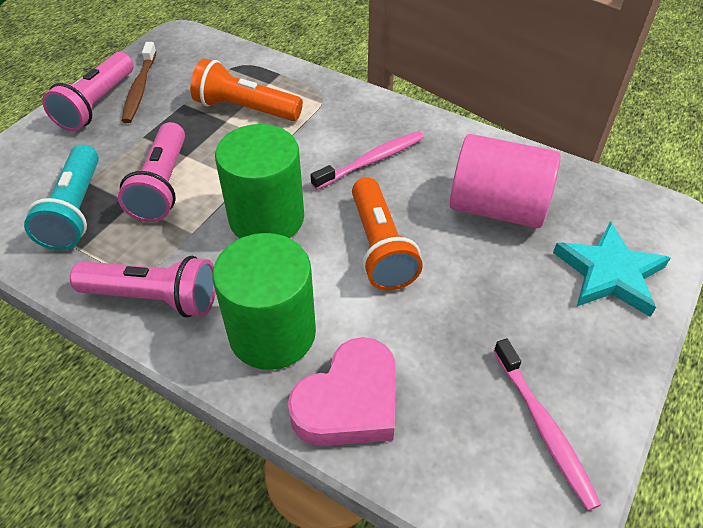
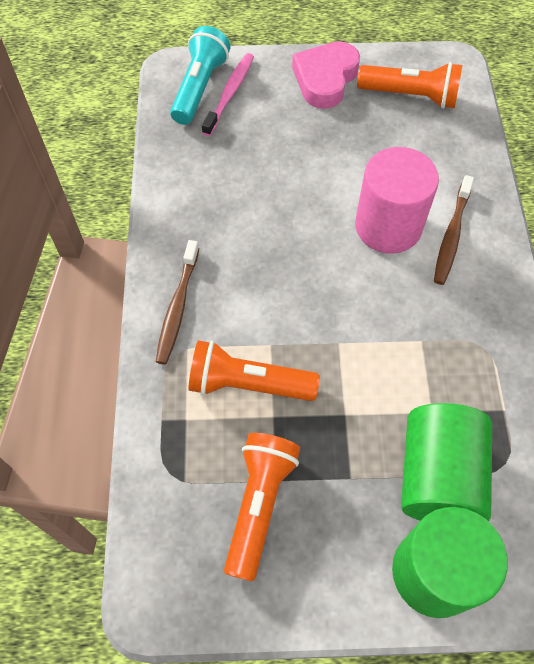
brown toothbrush: 1 -> 2
orange flashlight: 2 -> 3
pink flashlight: 3 -> 0
pink toothbrush: 2 -> 1
turquoise star: 1 -> 0

